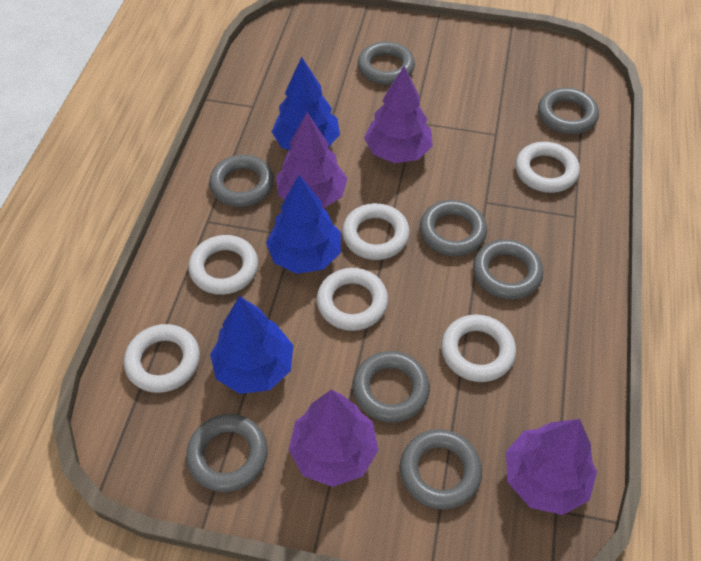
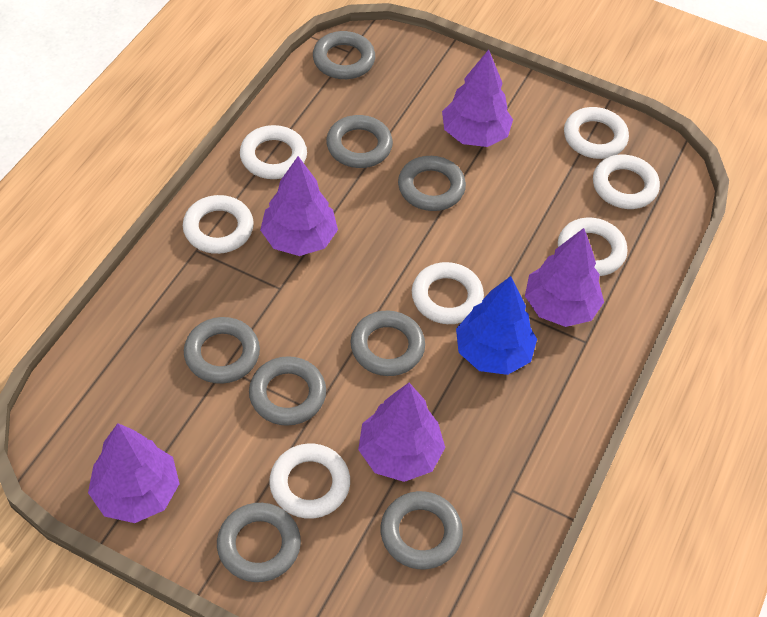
blue tree: 3 -> 1
purple tree: 4 -> 5
white ring: 6 -> 7

